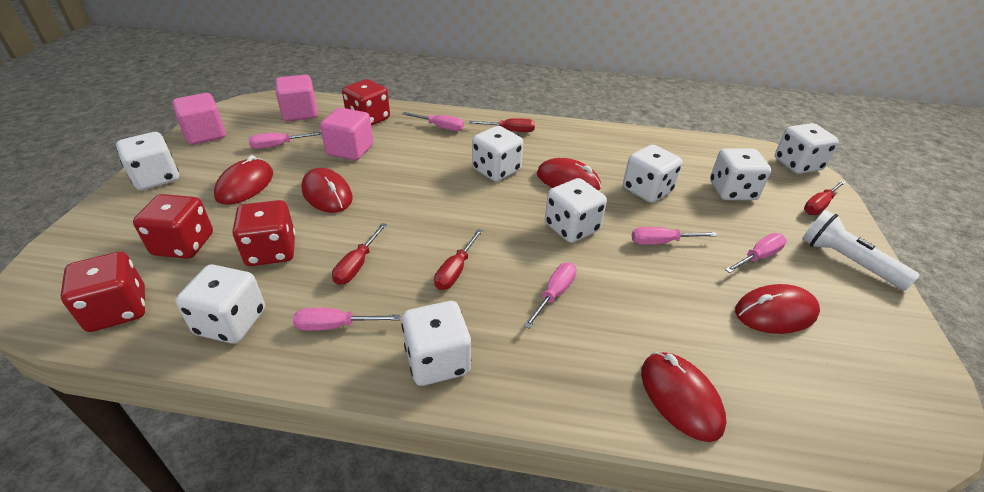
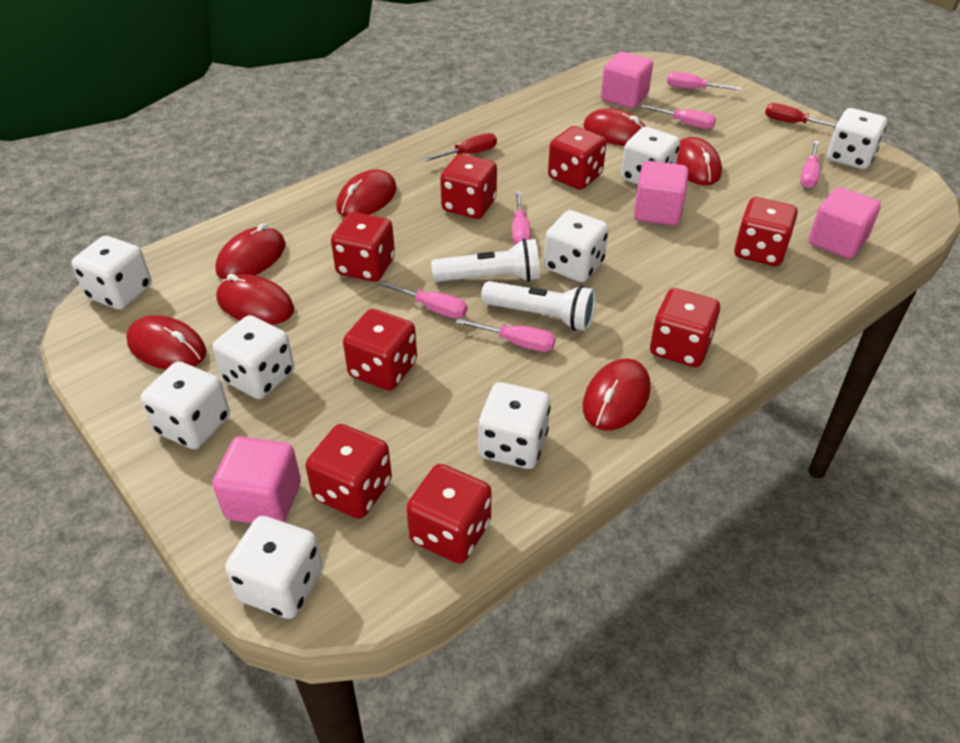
pink cube: 3 -> 4
red dice: 4 -> 8
red mouse: 5 -> 7
red screwdriver: 4 -> 2
white flashlight: 1 -> 2

